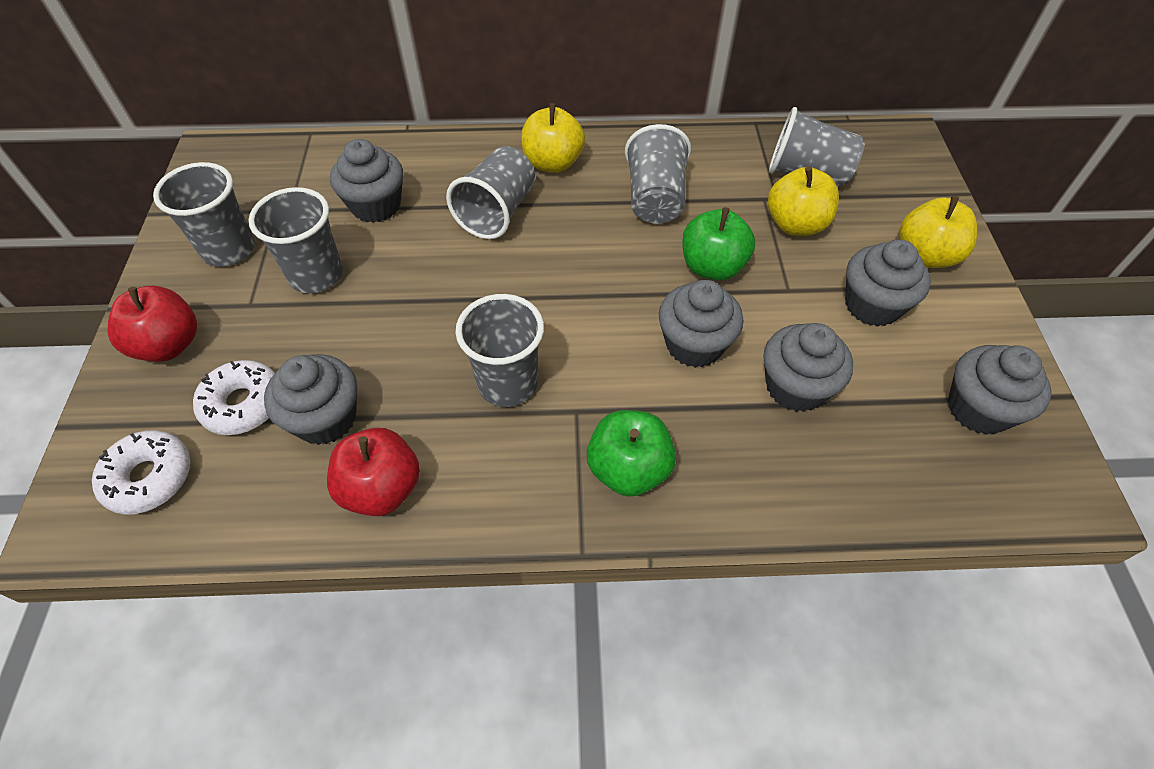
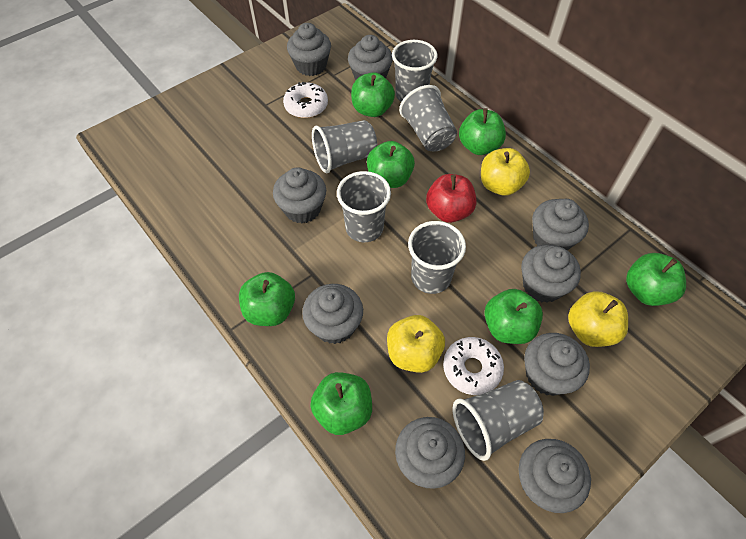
green apple: 2 -> 7
grey cupcake: 6 -> 9
red apple: 2 -> 1

